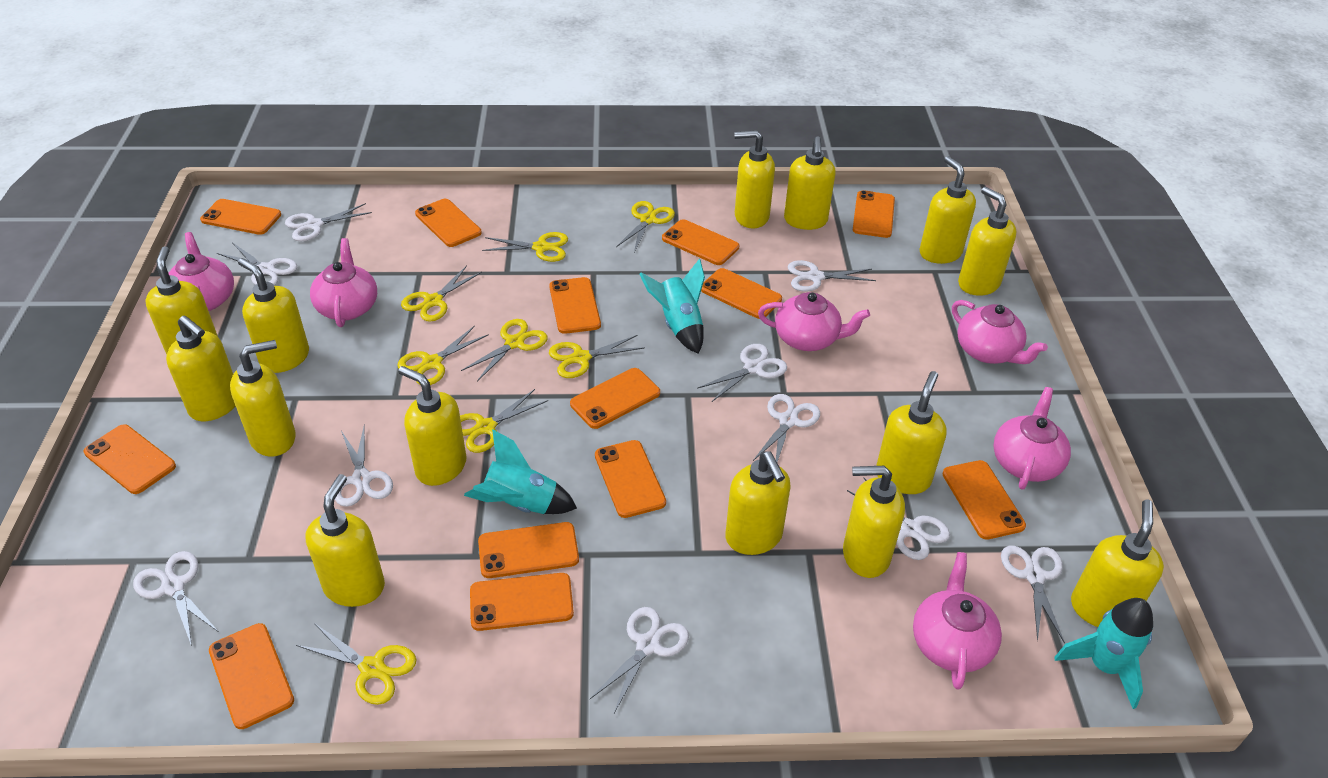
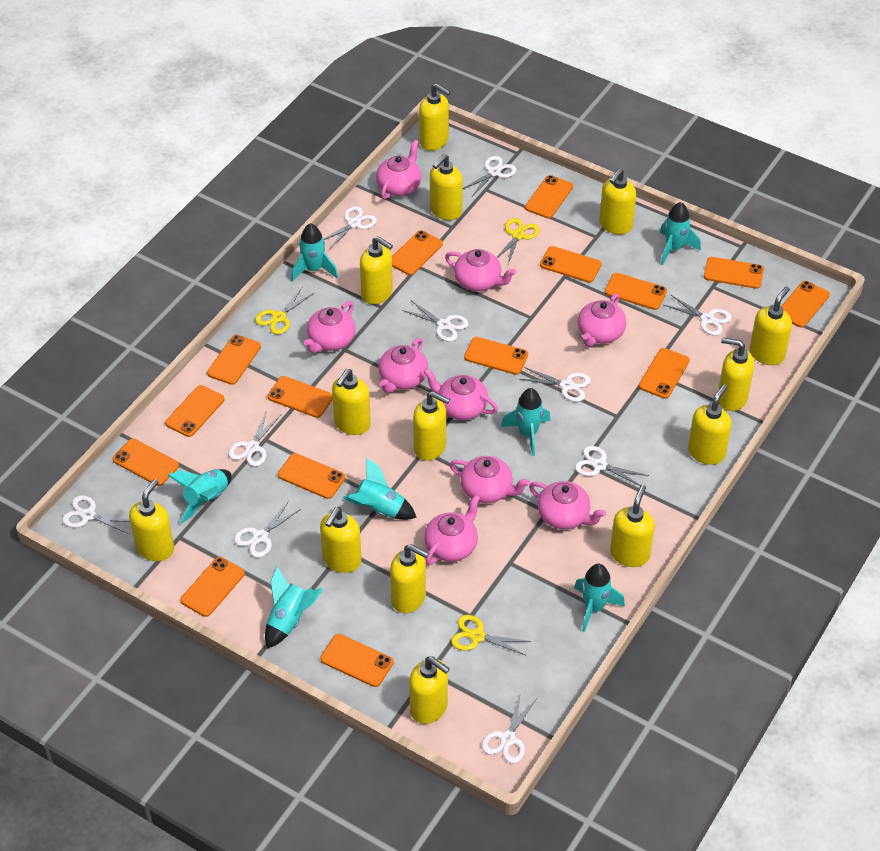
orange phone: 13 -> 15
pink teapot: 6 -> 9
turquoise rocket: 3 -> 7
yellow scissors: 8 -> 3

